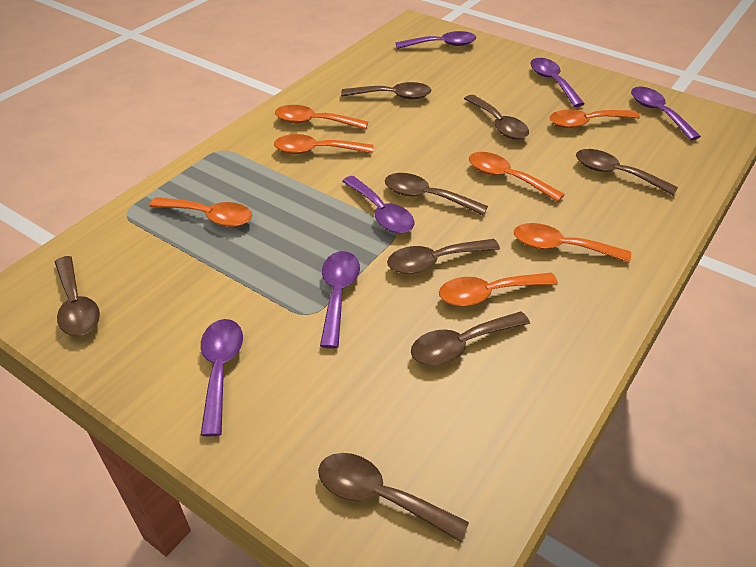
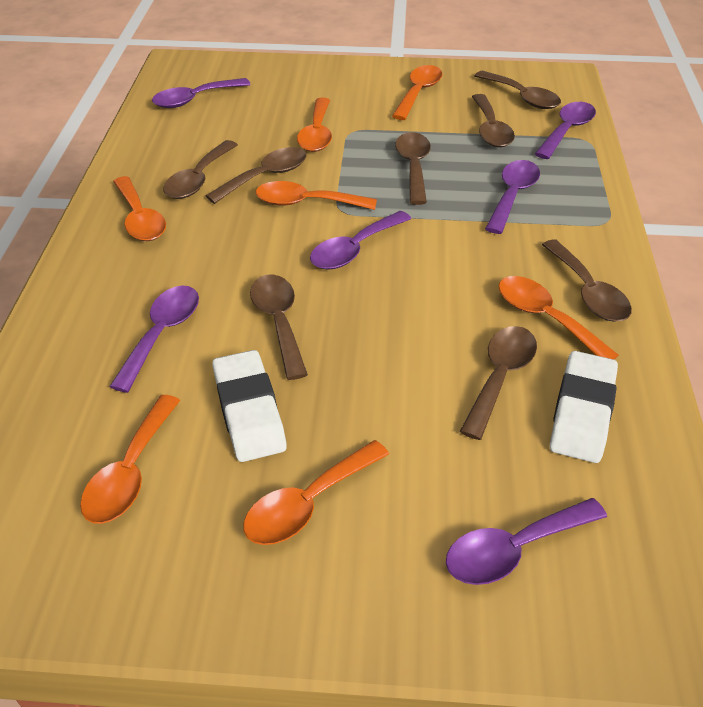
white eraser: 0 -> 2

